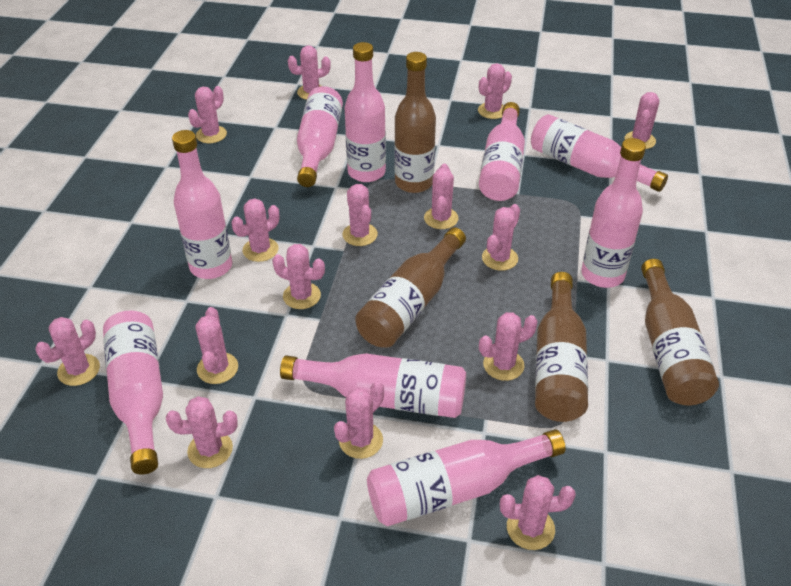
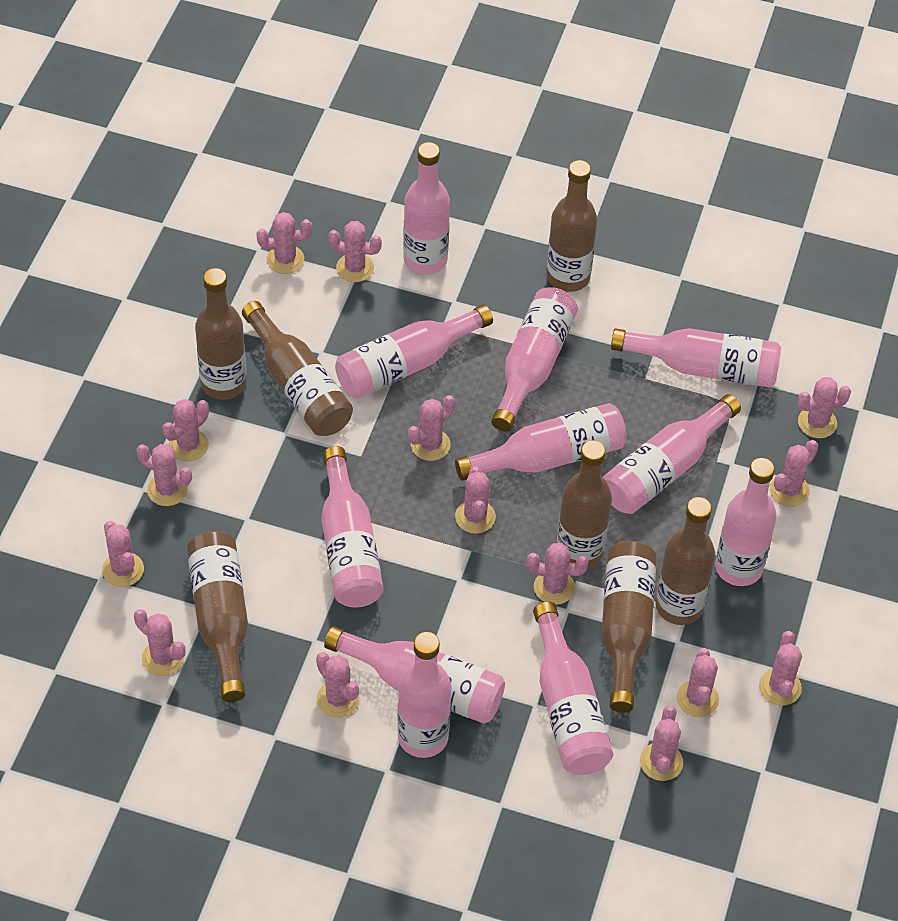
brown bottle: 4 -> 7
pink bottle: 9 -> 11

